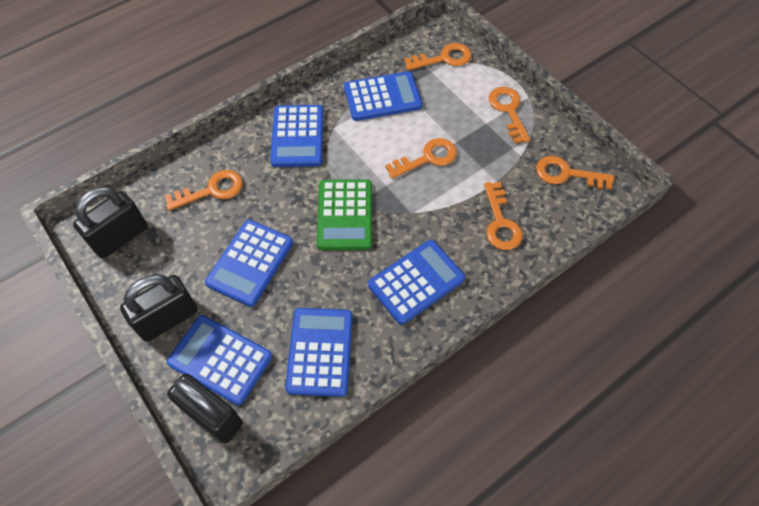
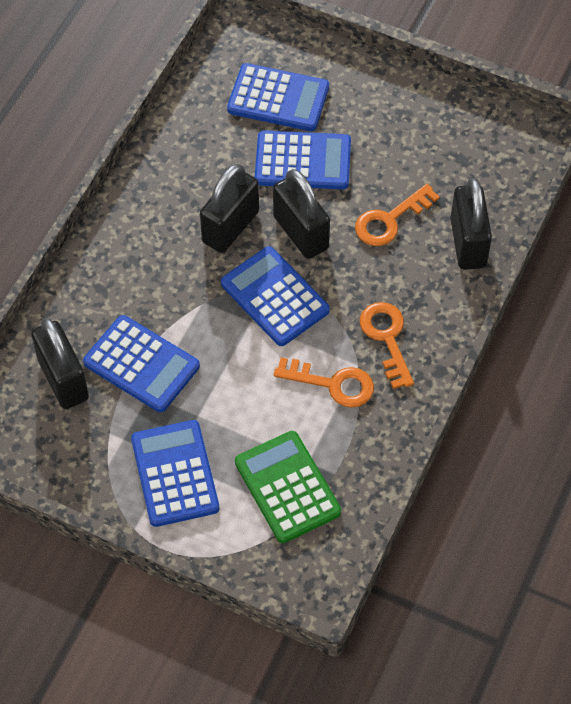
black padlock: 3 -> 4
blue calculator: 6 -> 5
orange key: 6 -> 3

